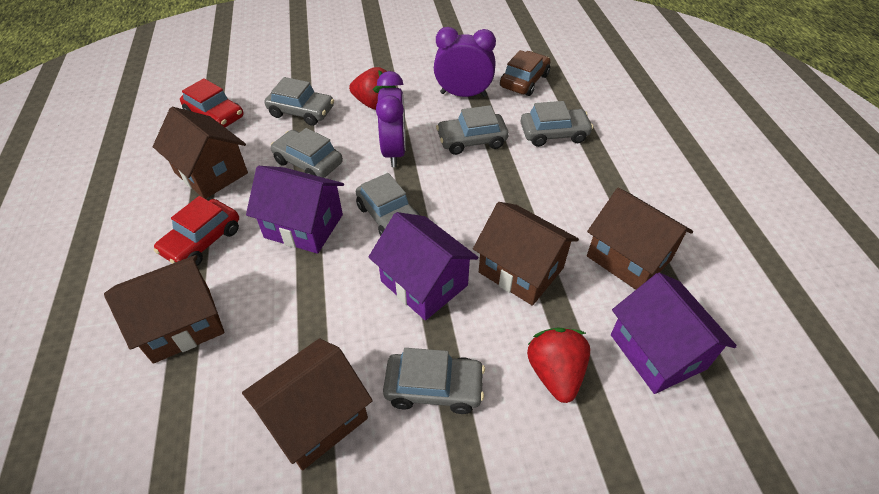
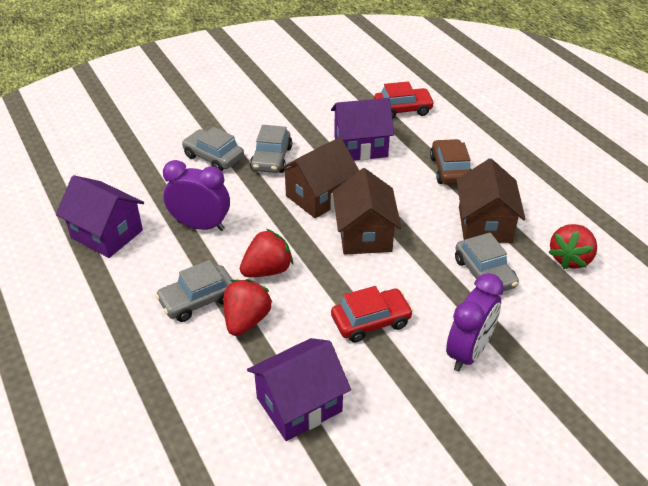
brown house: 5 -> 3
grey car: 6 -> 4
red strawberry: 2 -> 3

